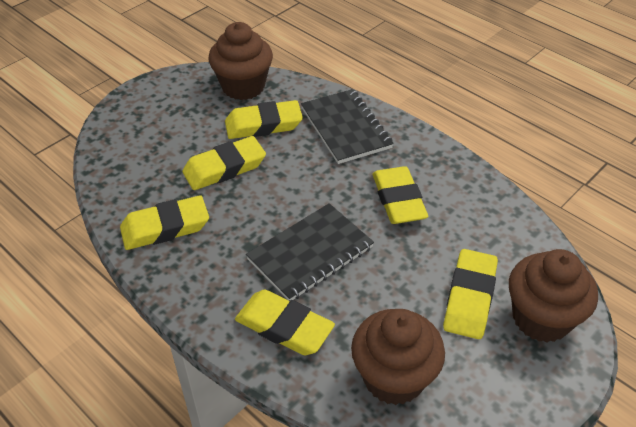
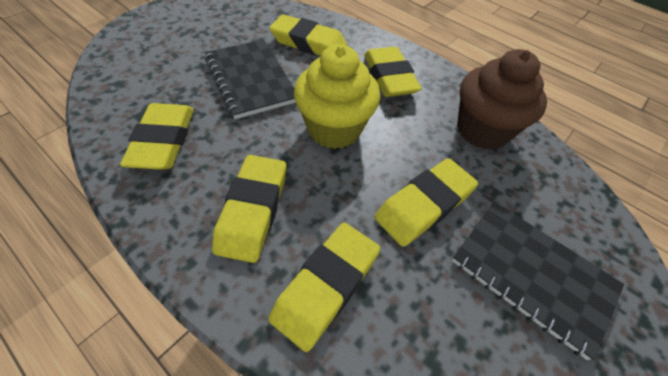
brown cupcake: 3 -> 1
yellow cupcake: 0 -> 1

